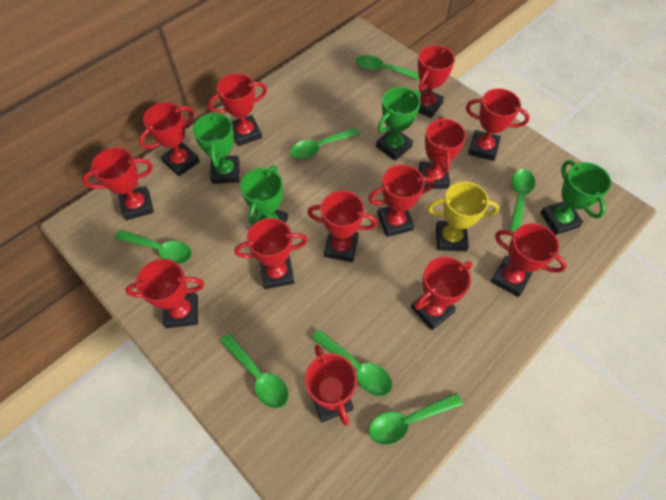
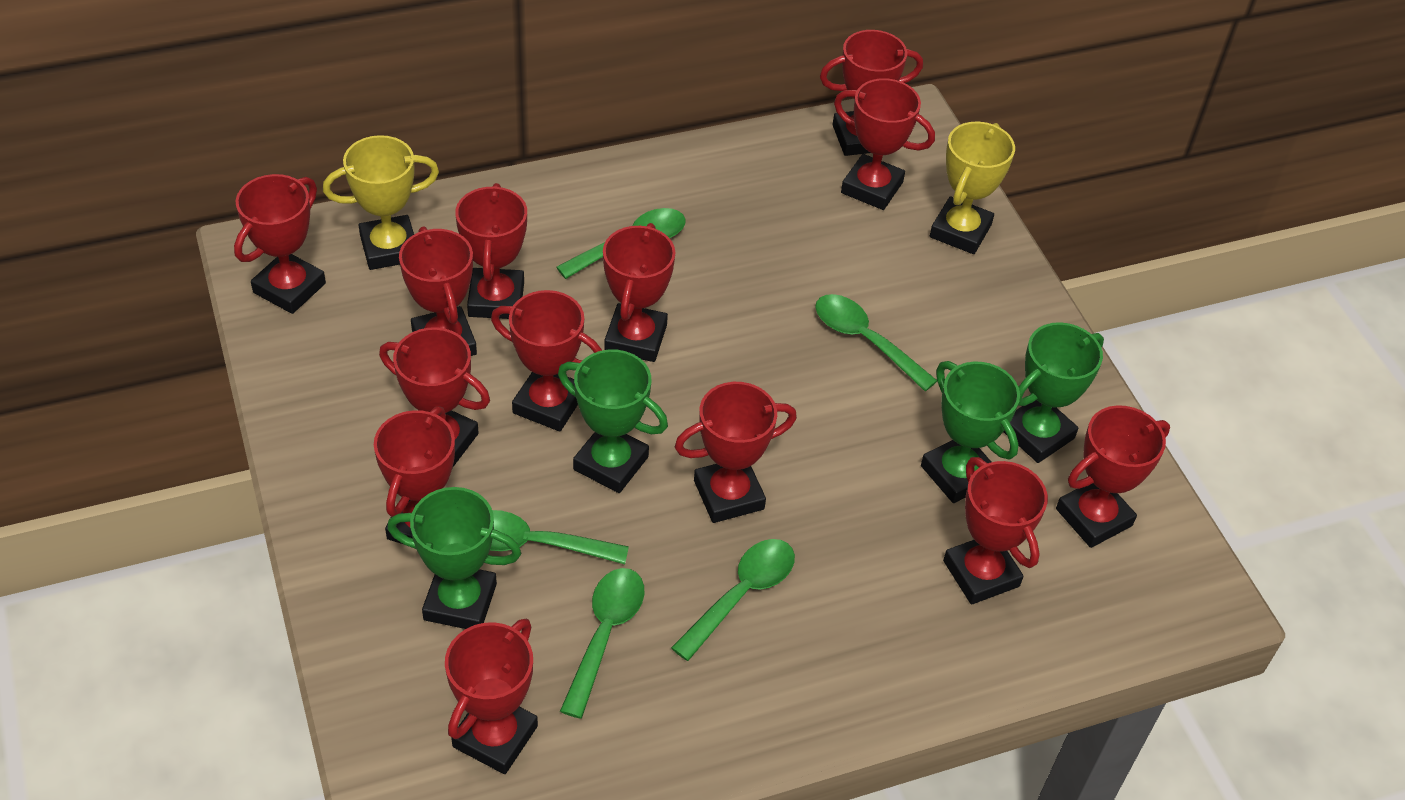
green spoon: 7 -> 5
yellow trophy: 1 -> 2

